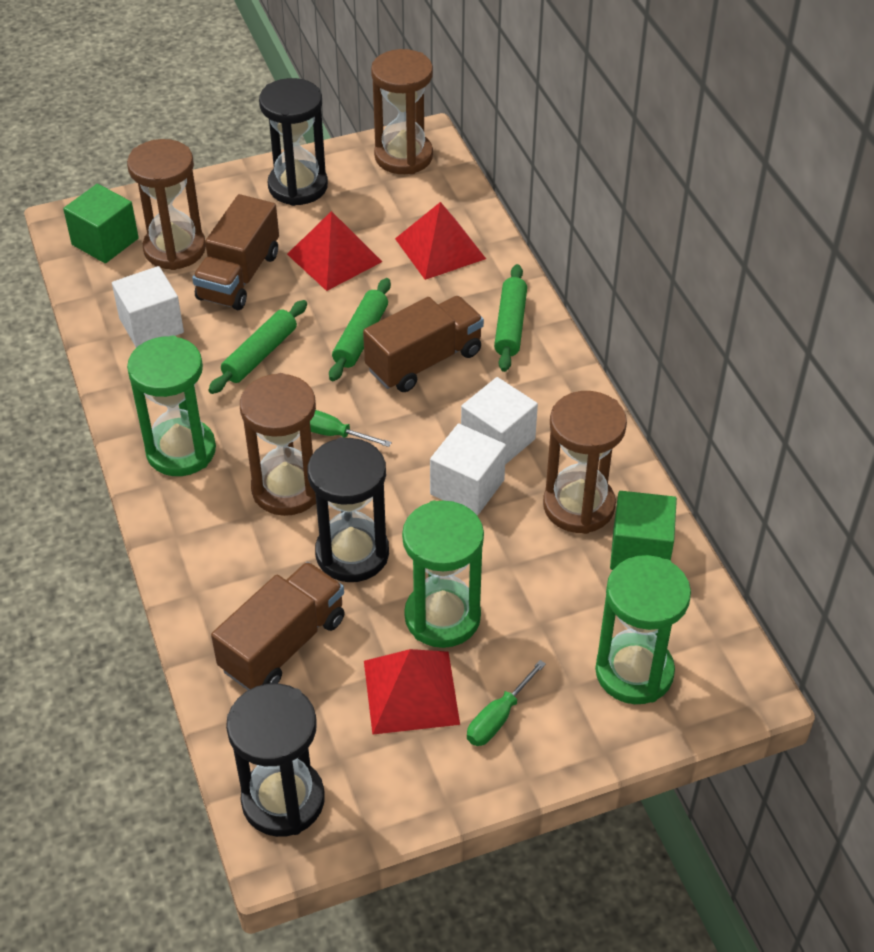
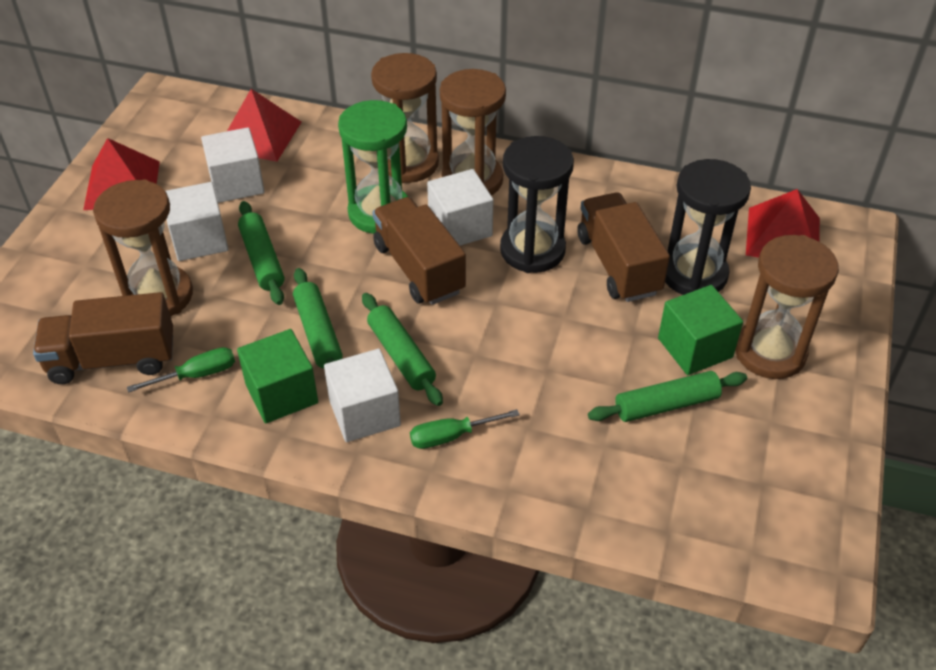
black hourglass: 3 -> 2
green hourglass: 3 -> 1
green rolling pin: 3 -> 4
white cube: 3 -> 4

